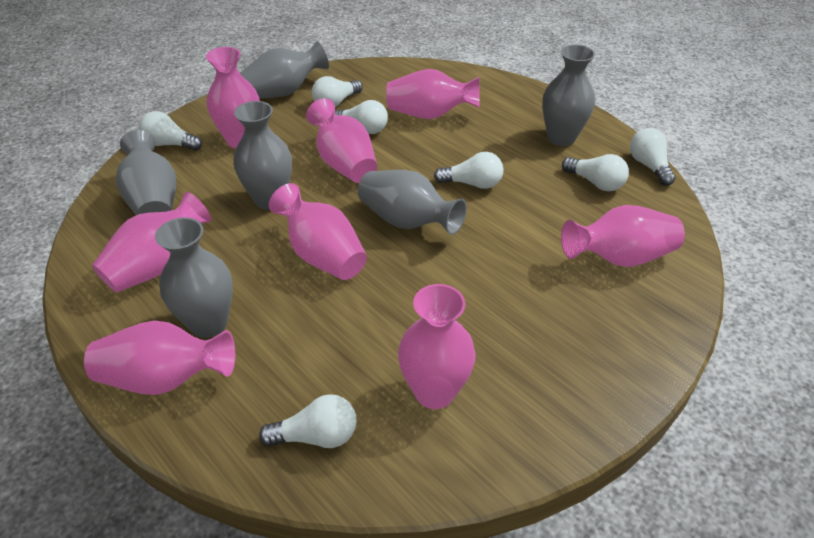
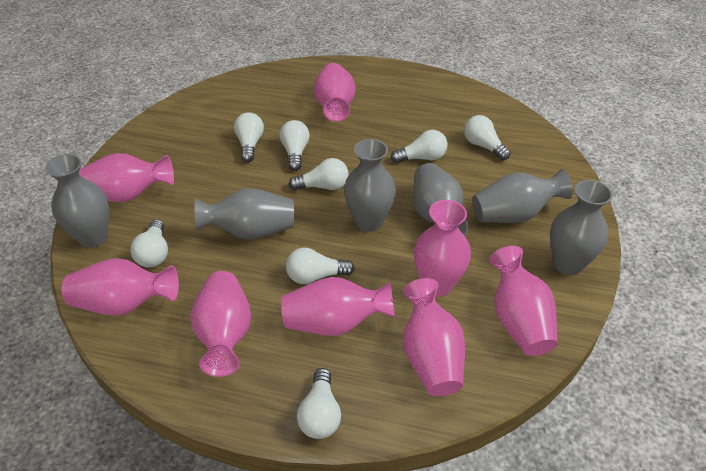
white light bulb: 7 -> 8

